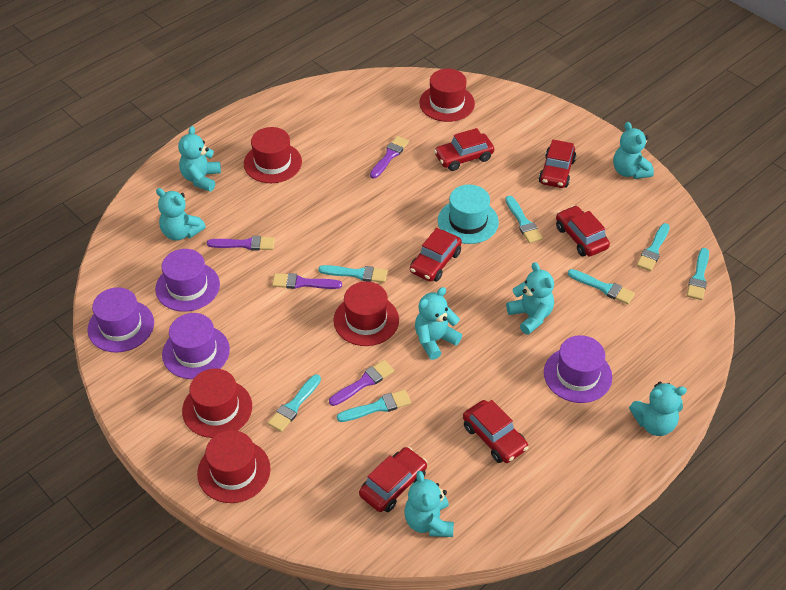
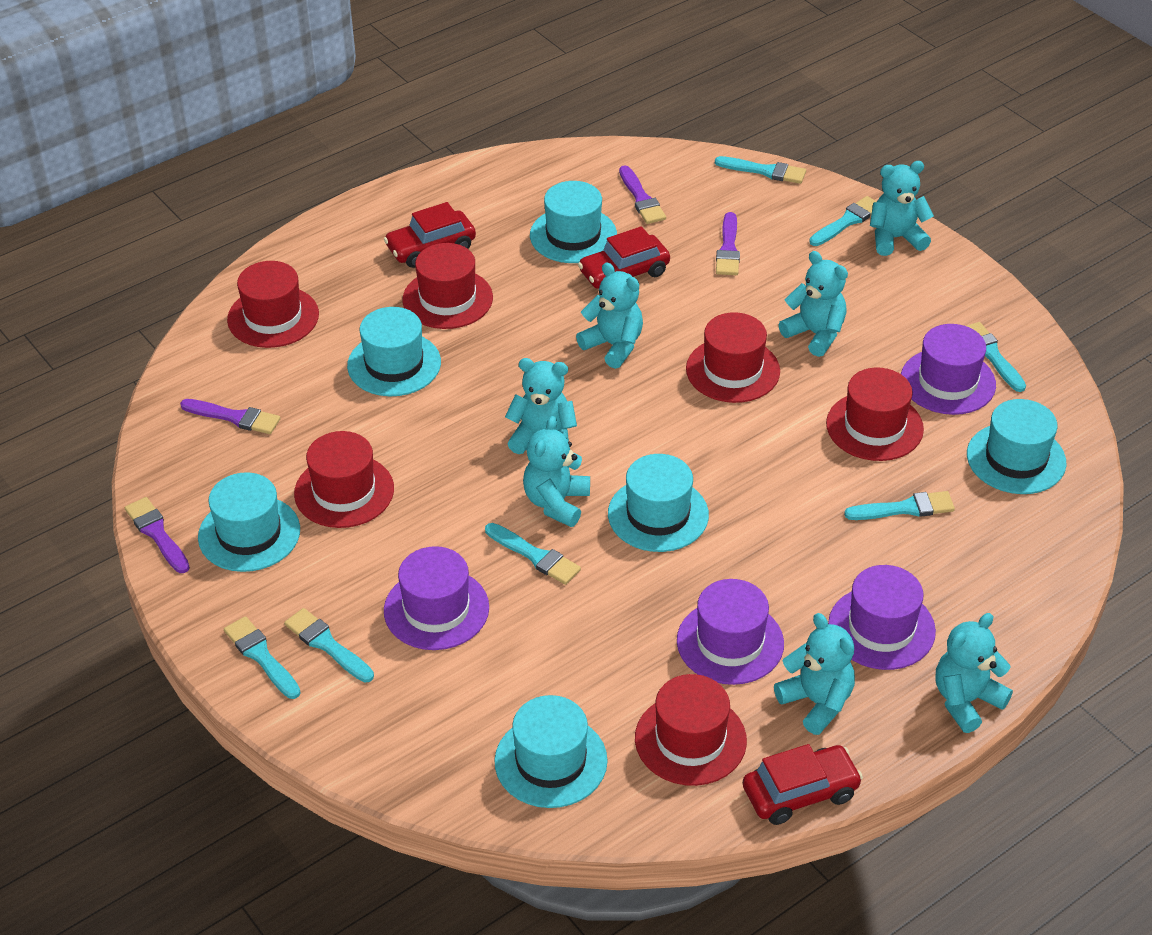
red car: 6 -> 3
red hat: 5 -> 6
turquoise hat: 1 -> 6

